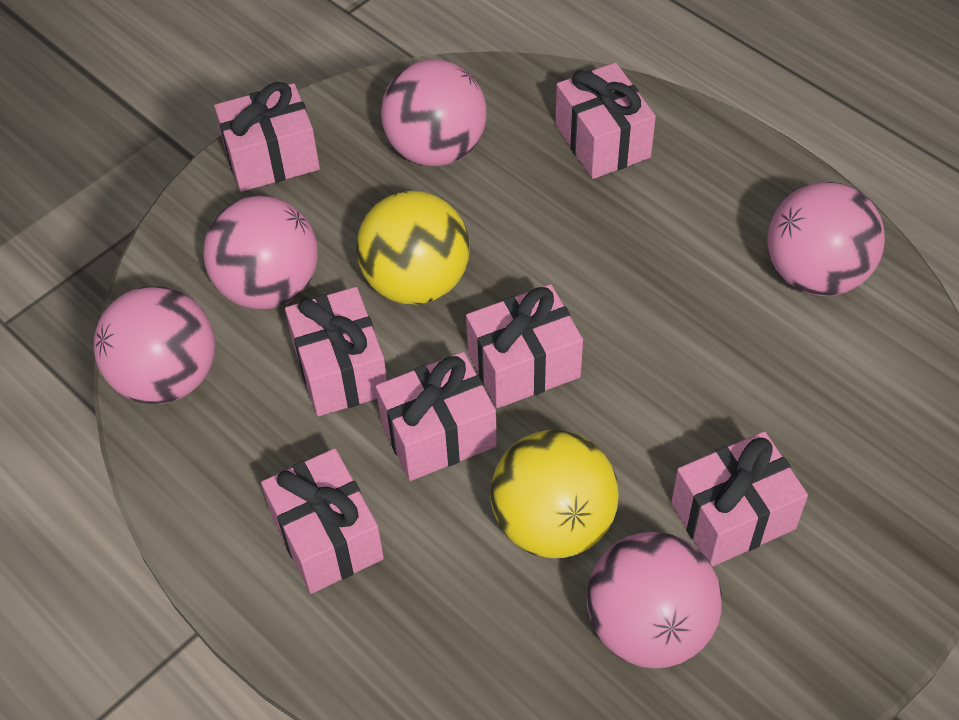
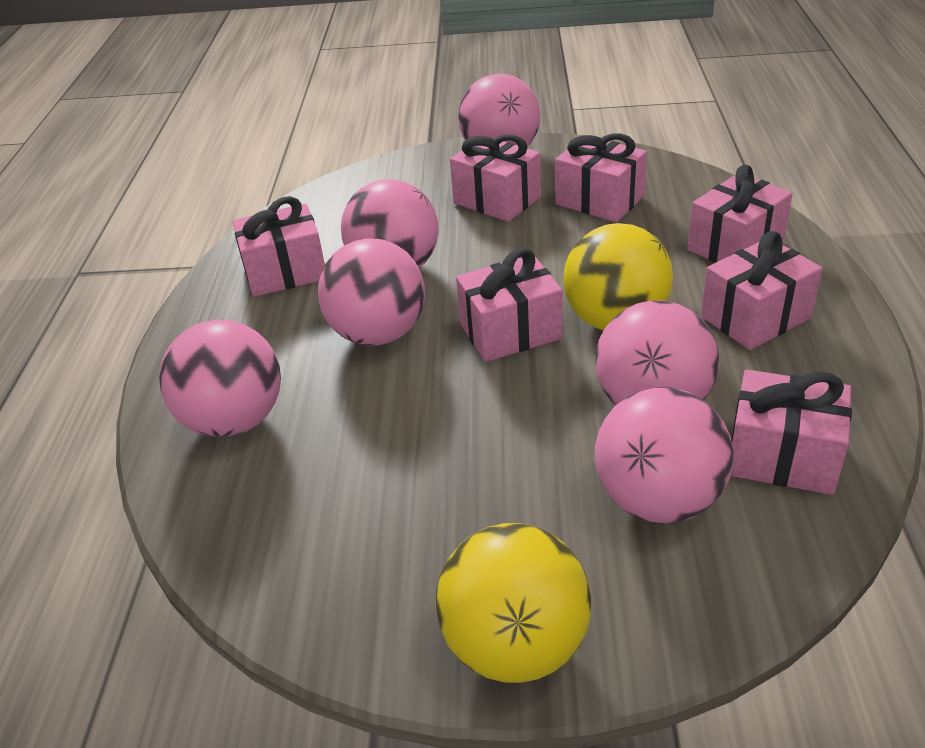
pink ball: 5 -> 6

